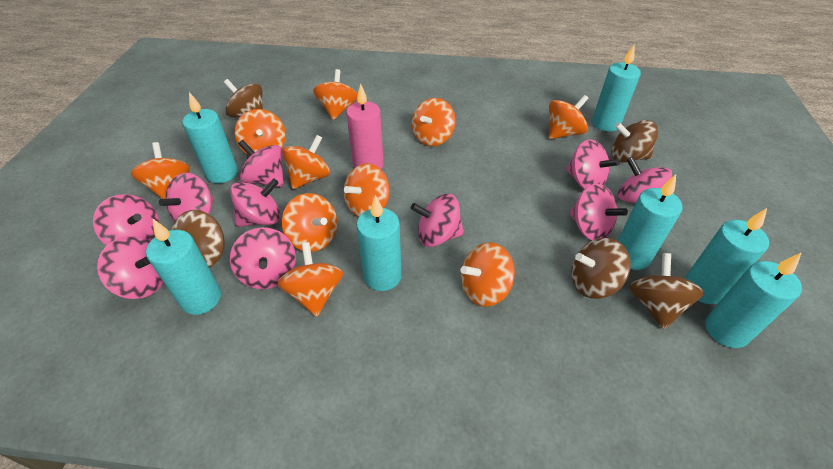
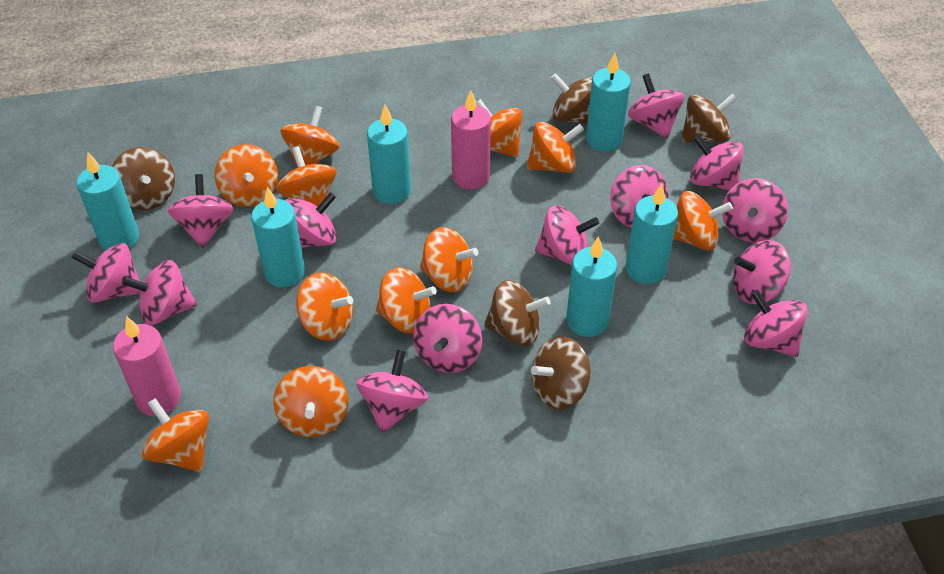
orange spinning top: 10 -> 11
pink candle: 1 -> 2
pink spinning top: 10 -> 13
turquoise candle: 7 -> 6

